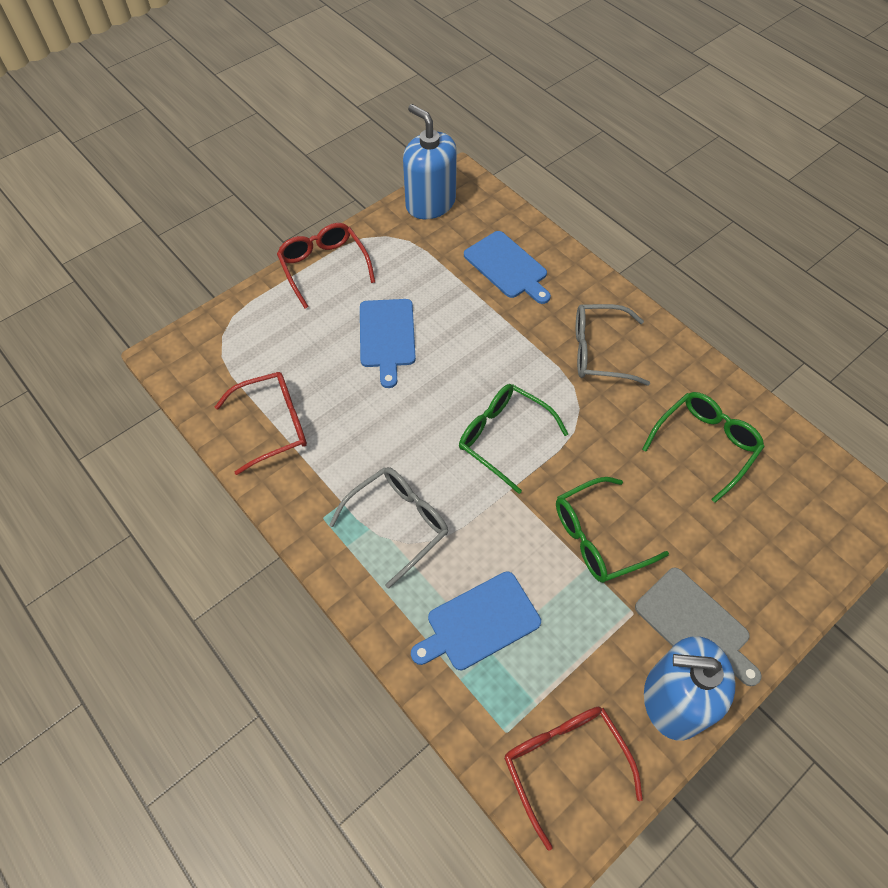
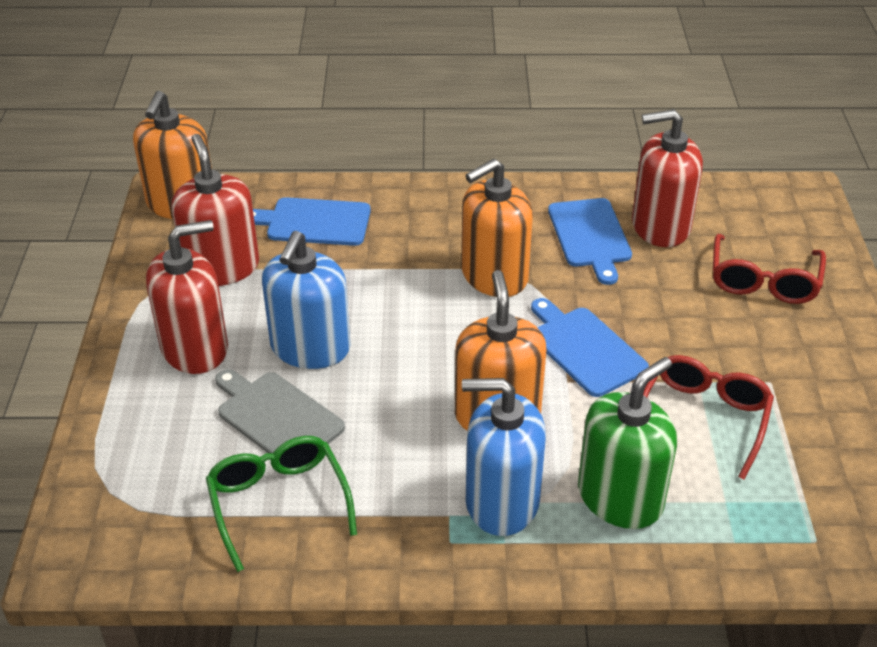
green glasses: 3 -> 1
green soap dispenser: 0 -> 1
grey glasses: 2 -> 0
orange soap dispenser: 0 -> 3
red glasses: 3 -> 2
red soap dispenser: 0 -> 3

